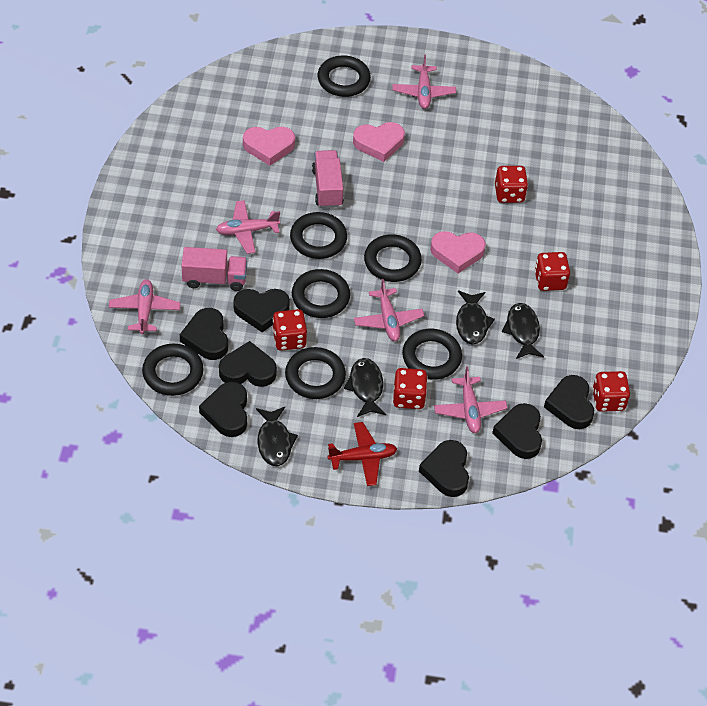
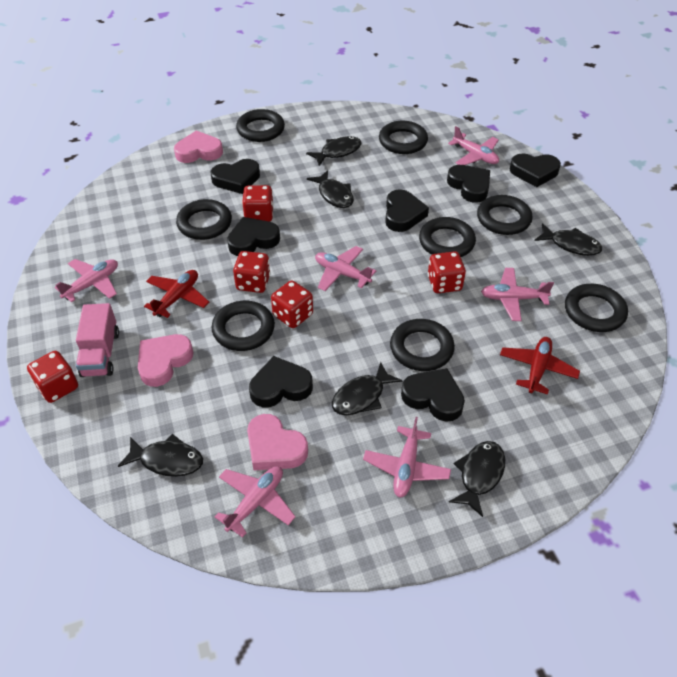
black fish: 4 -> 6
black ring: 7 -> 8
pink plane: 5 -> 6
pink truck: 2 -> 1
red plane: 1 -> 2

